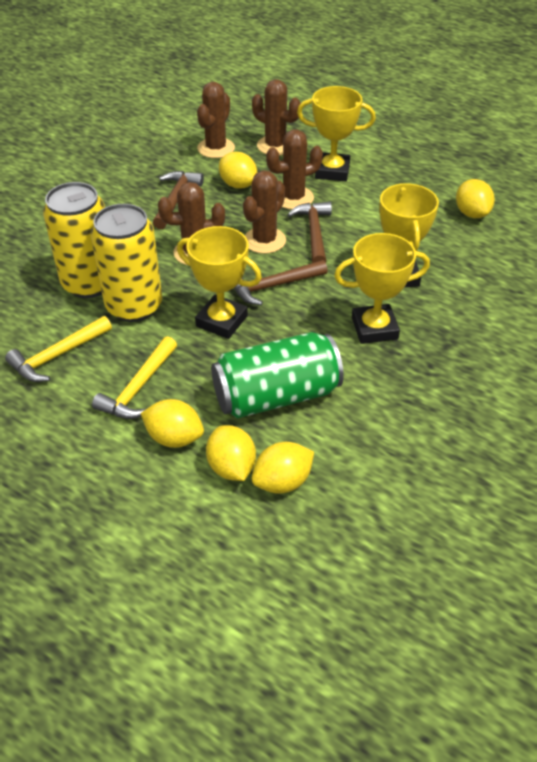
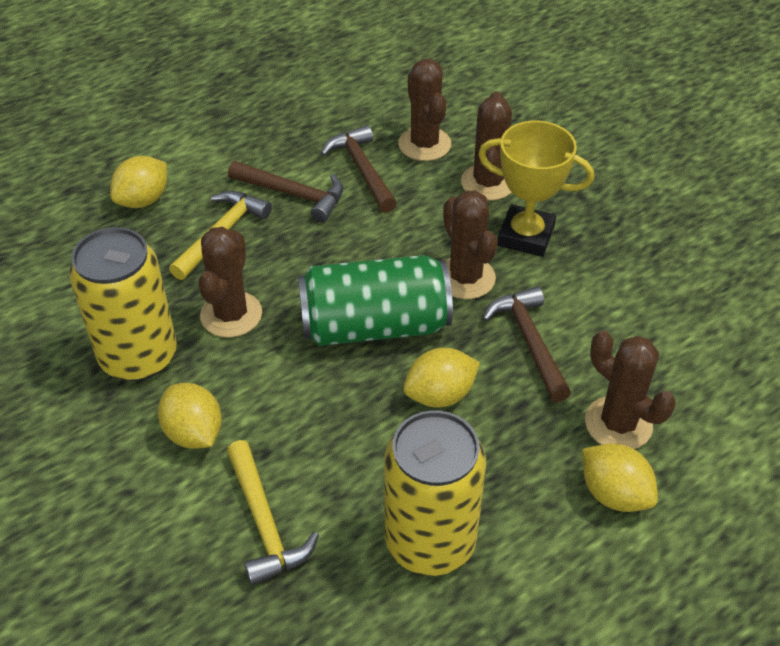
yellow lemon: 5 -> 4
yellow trophy: 4 -> 1

